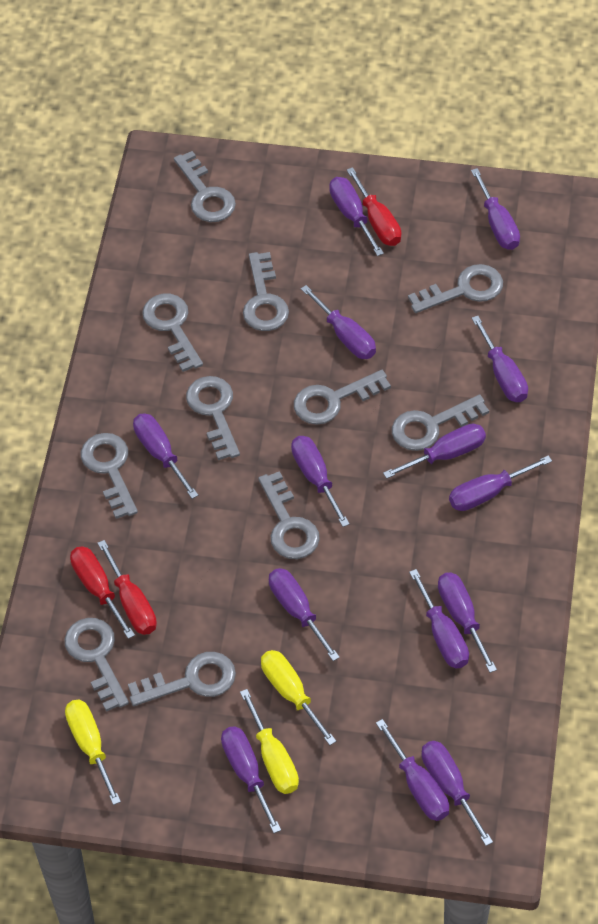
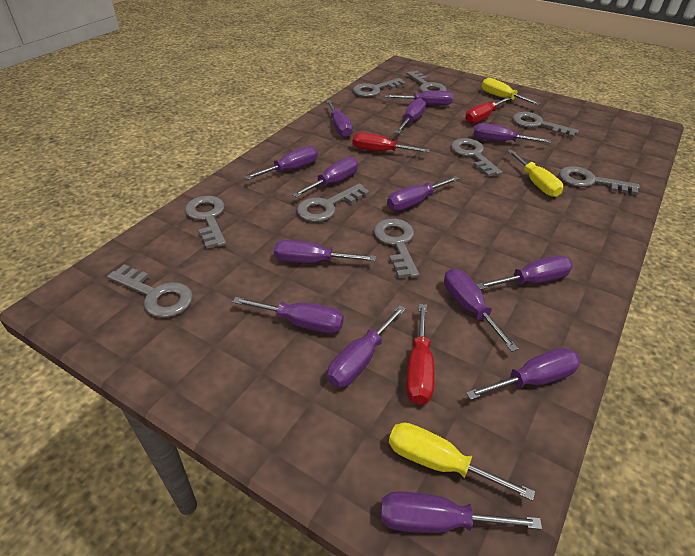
grey key: 11 -> 9

